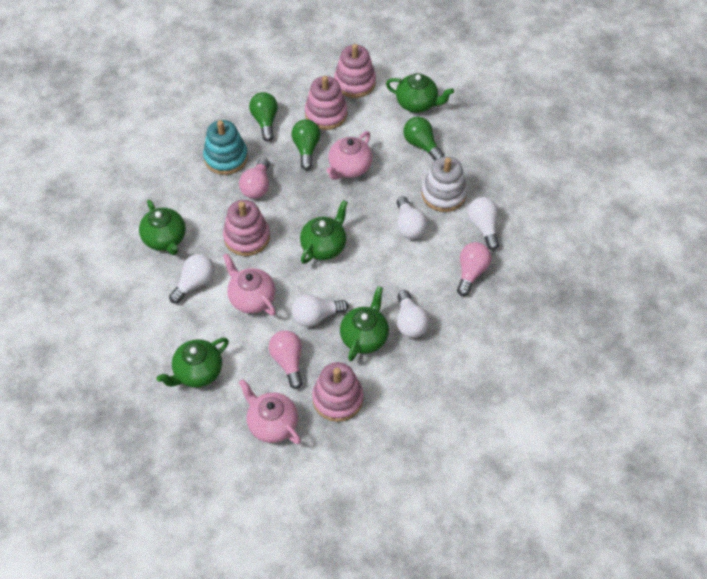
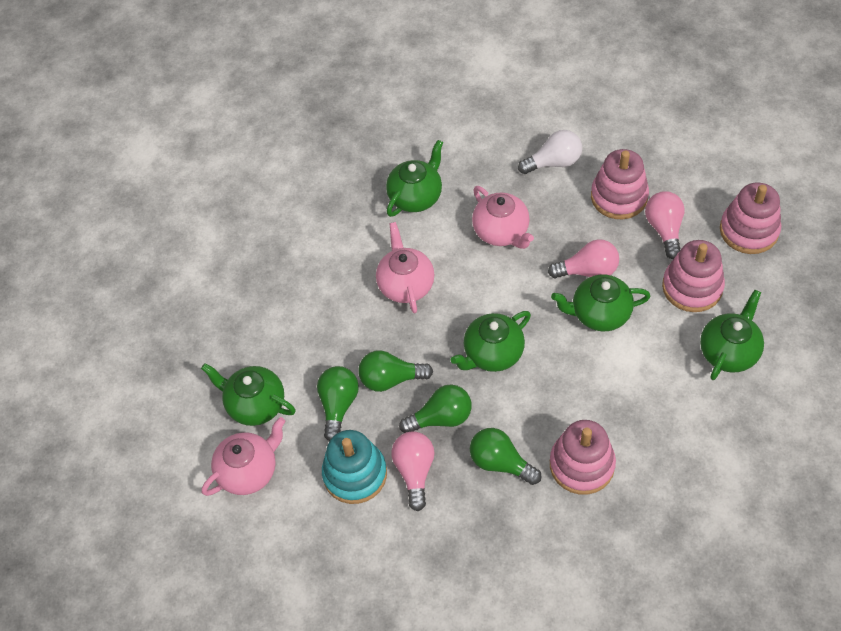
green light bulb: 3 -> 4
white light bulb: 5 -> 1
white stacking toy: 1 -> 0

